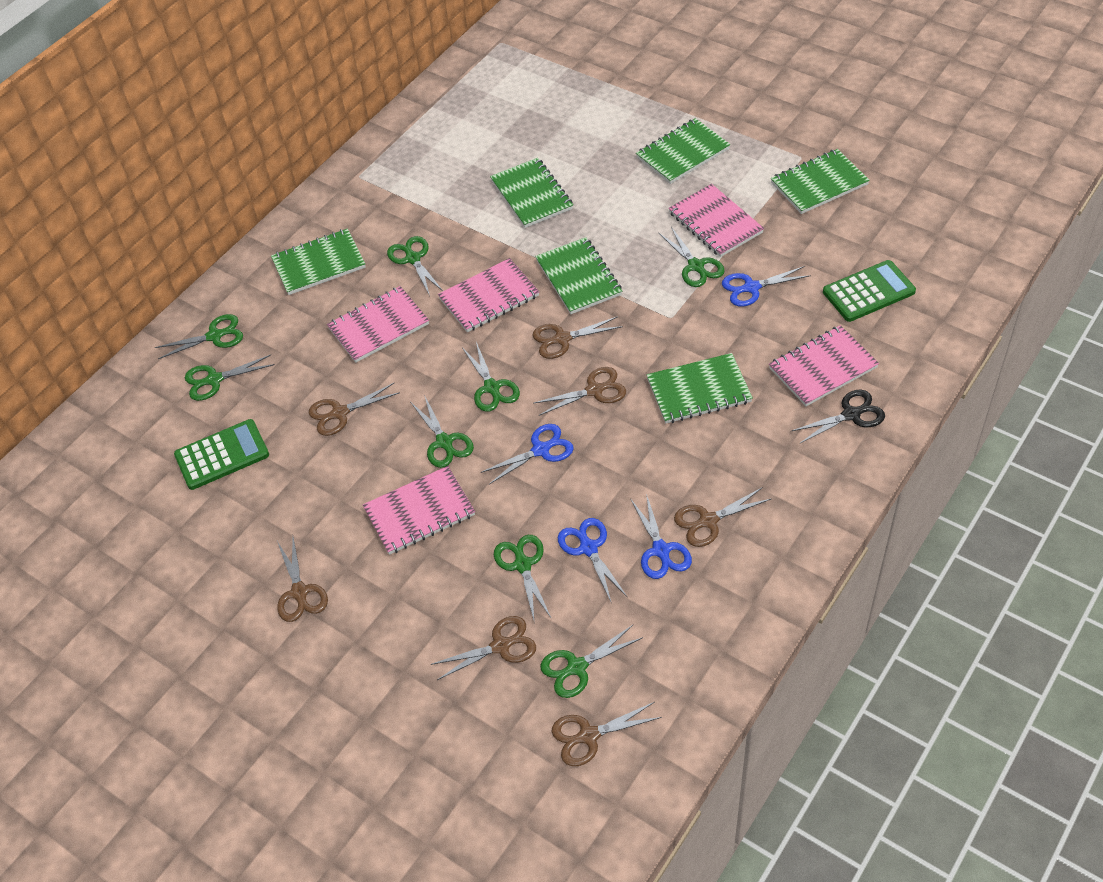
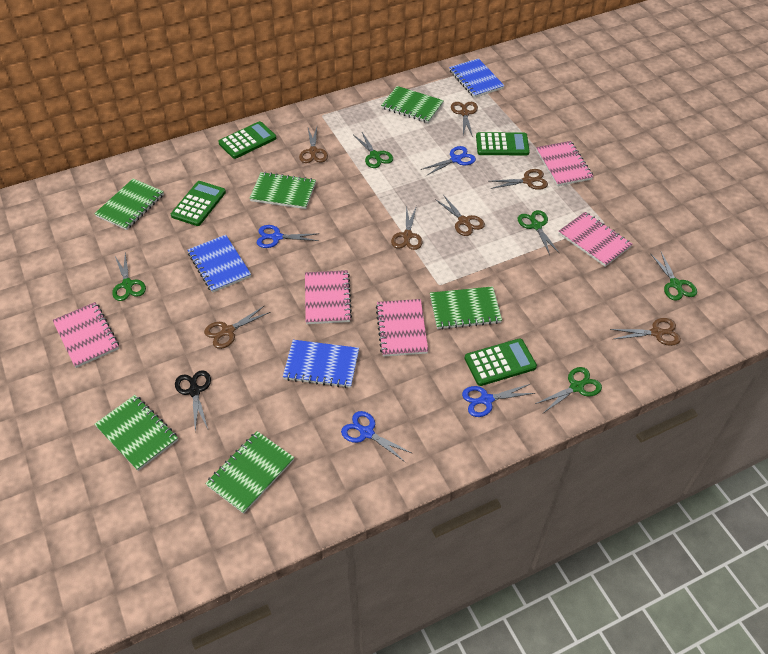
blue notebook: 0 -> 3
green calculator: 2 -> 4
green scissors: 8 -> 5

